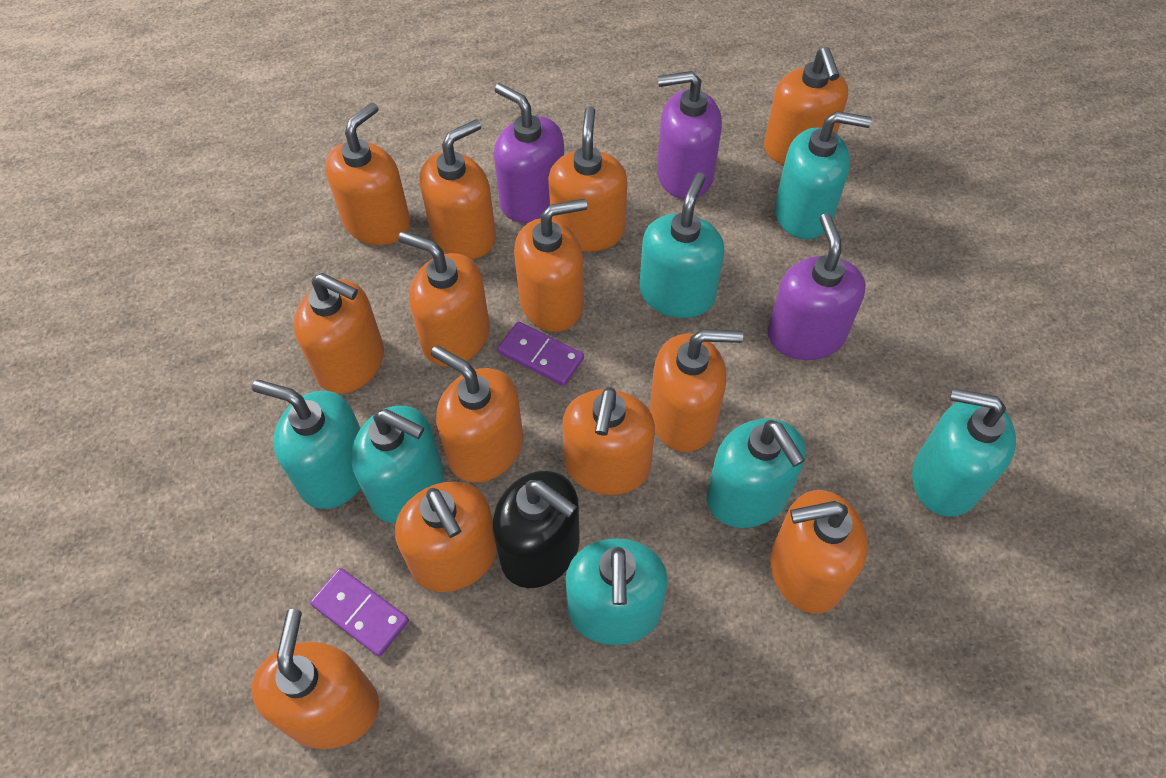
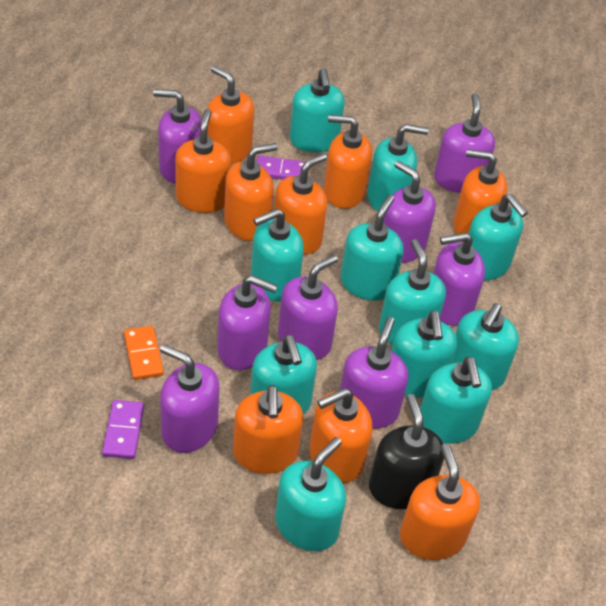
orange domino: 0 -> 1
orange soap dispenser: 13 -> 9
purple soap dispenser: 3 -> 8
turquoise soap dispenser: 7 -> 11

